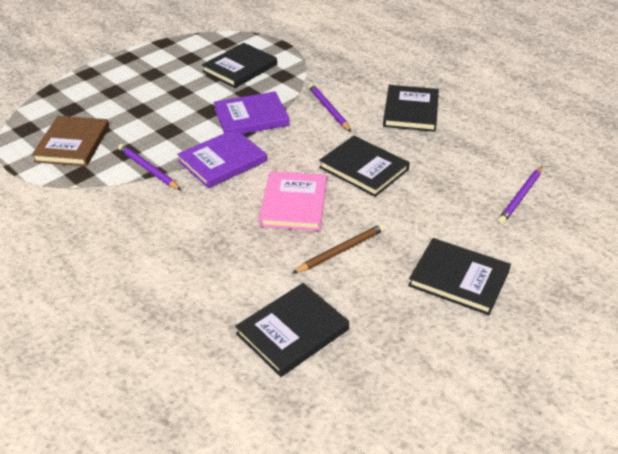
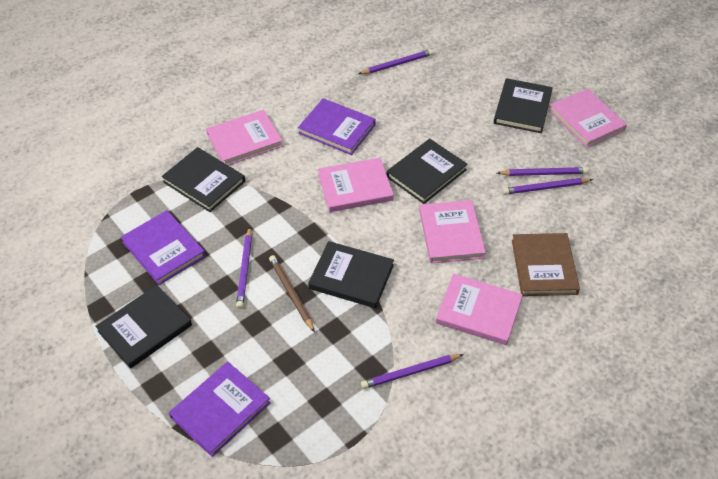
pink book: 1 -> 5
purple book: 2 -> 3
purple pencil: 3 -> 5

